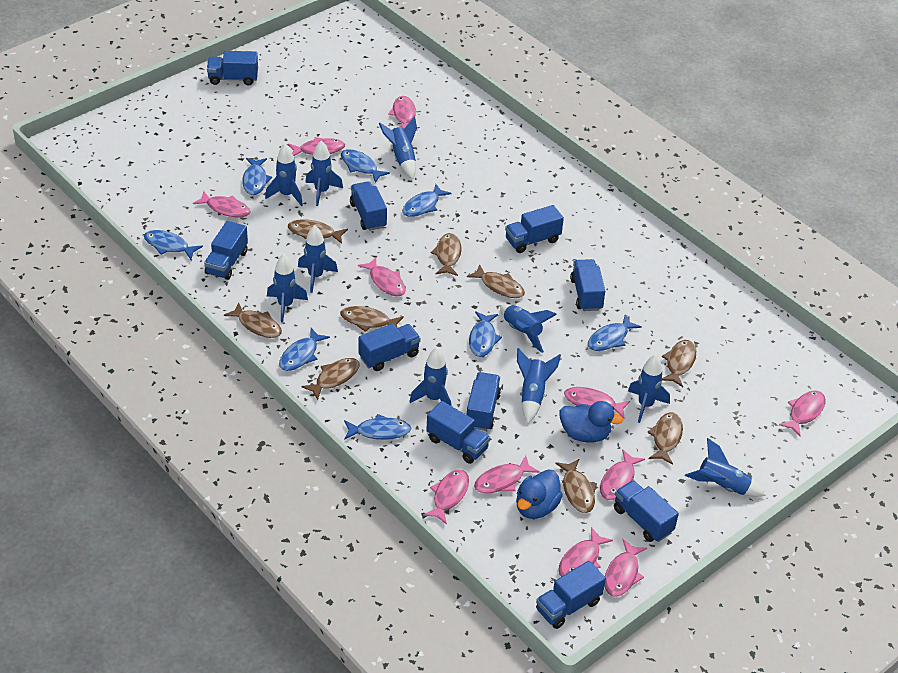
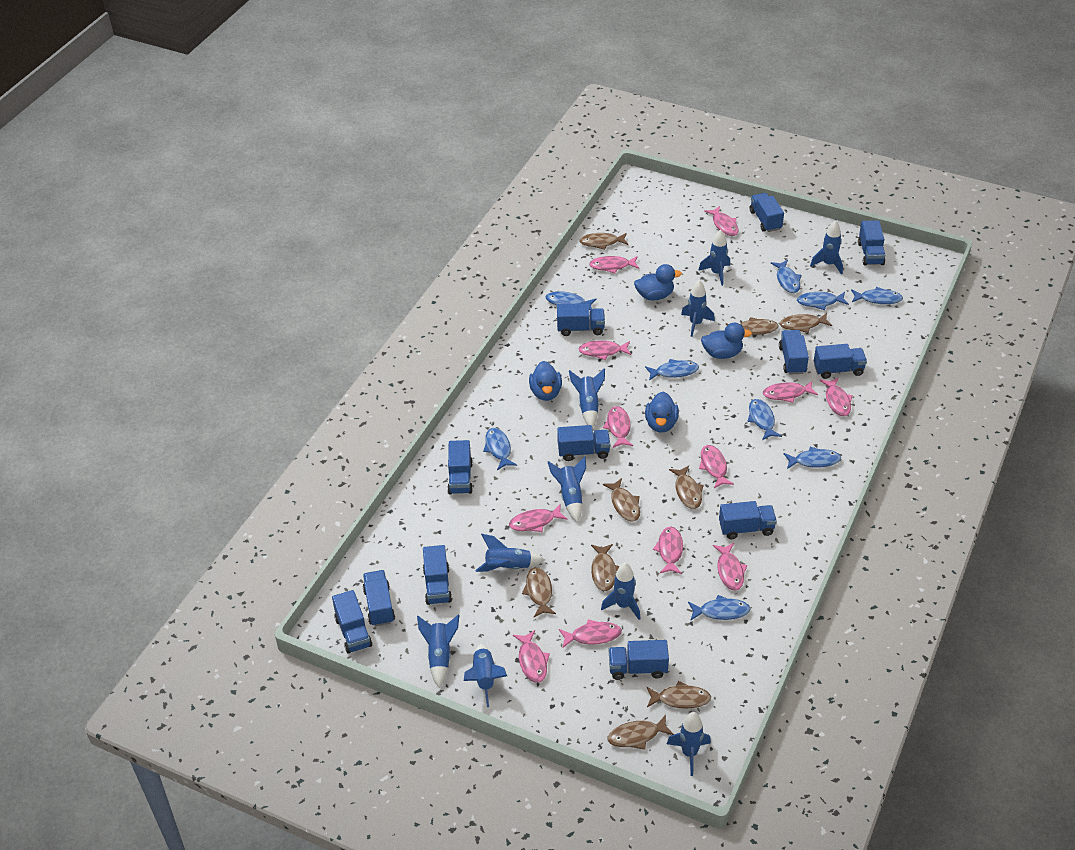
blue duck: 2 -> 4
blue fish: 8 -> 9
blue truck: 10 -> 12
pink fish: 11 -> 12

